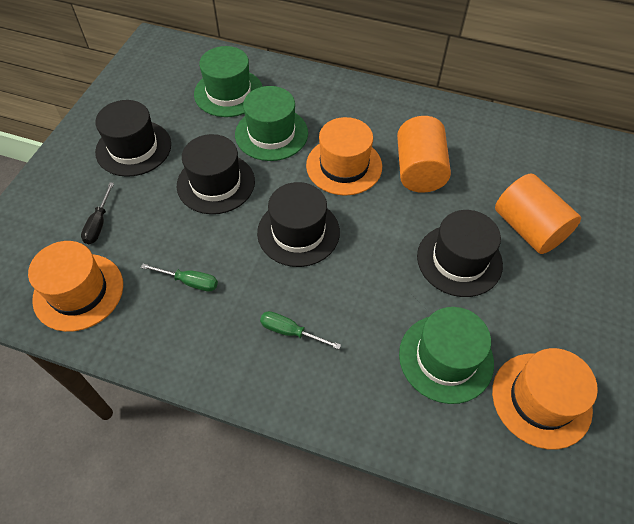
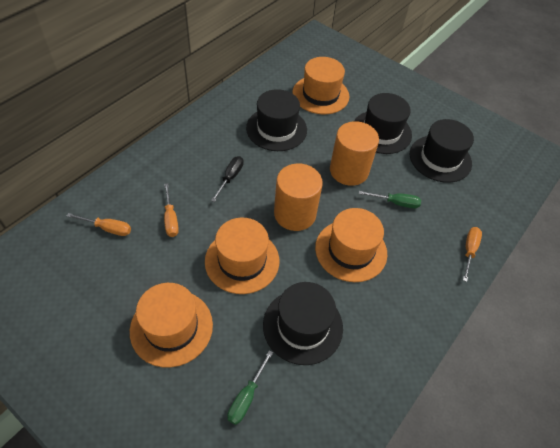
green hat: 3 -> 0
orange hat: 3 -> 4
orange screwdriver: 0 -> 3

